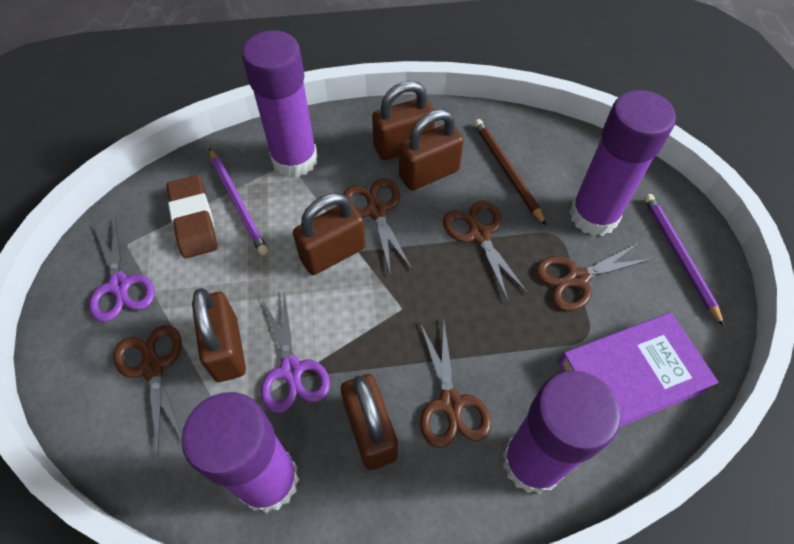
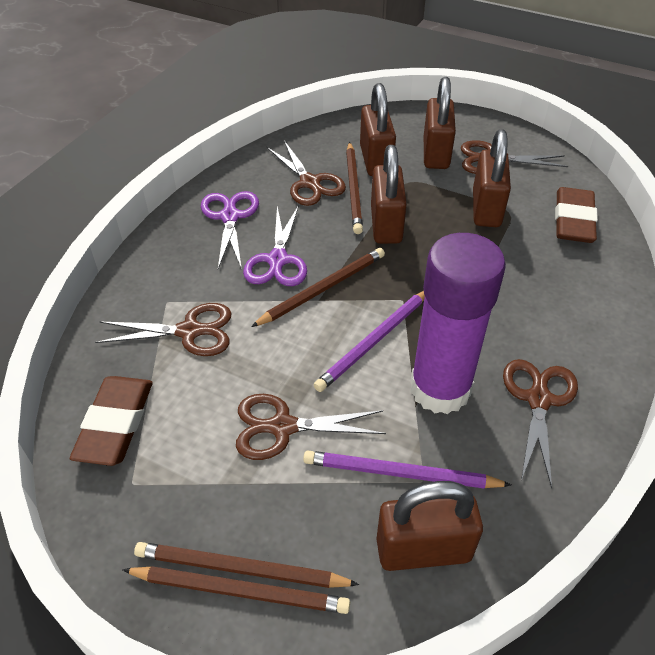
brown eraser: 1 -> 2
brown pencil: 1 -> 4
purple book: 1 -> 0
purple glue stick: 4 -> 1

